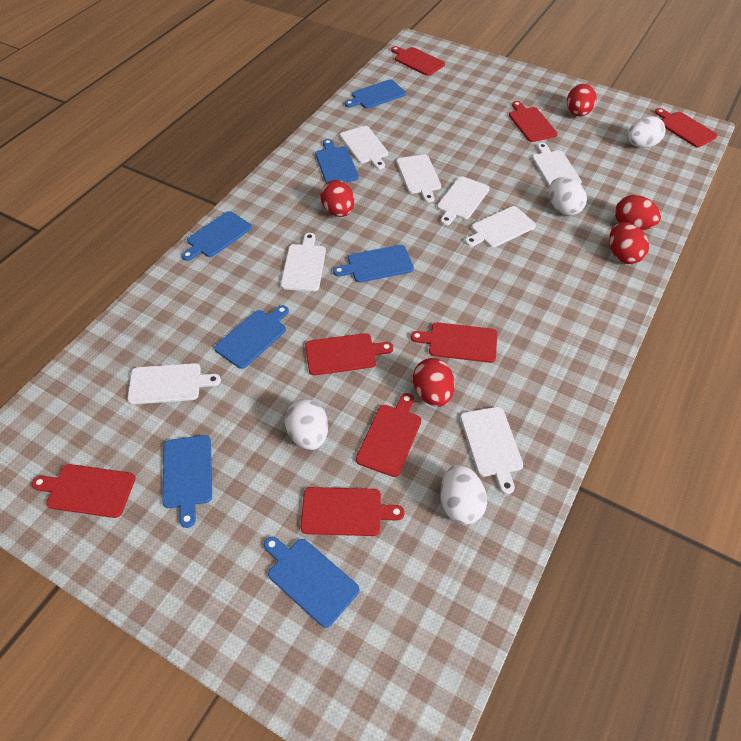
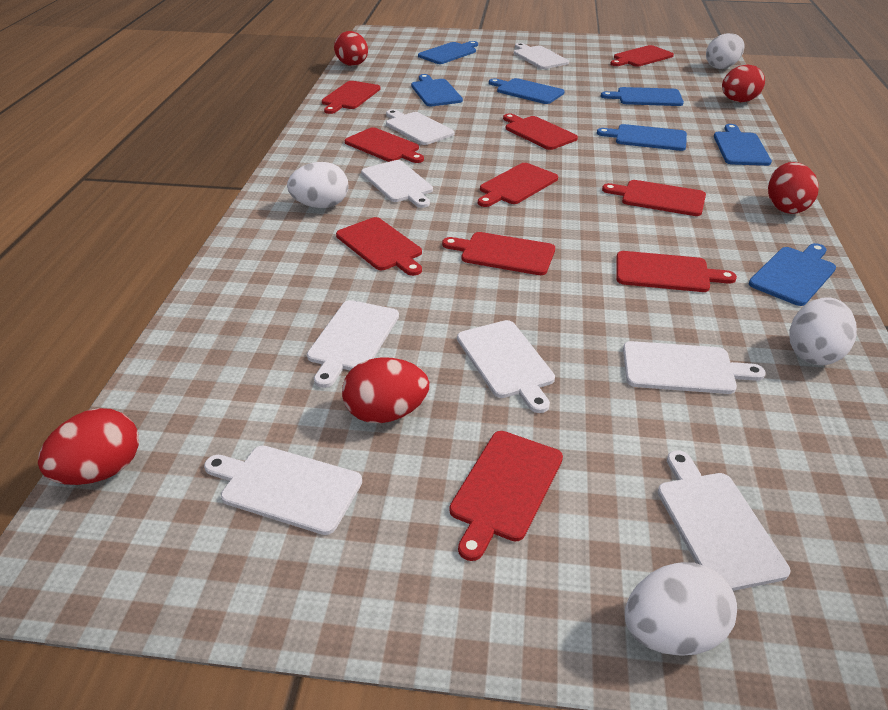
red cutting board: 8 -> 10

